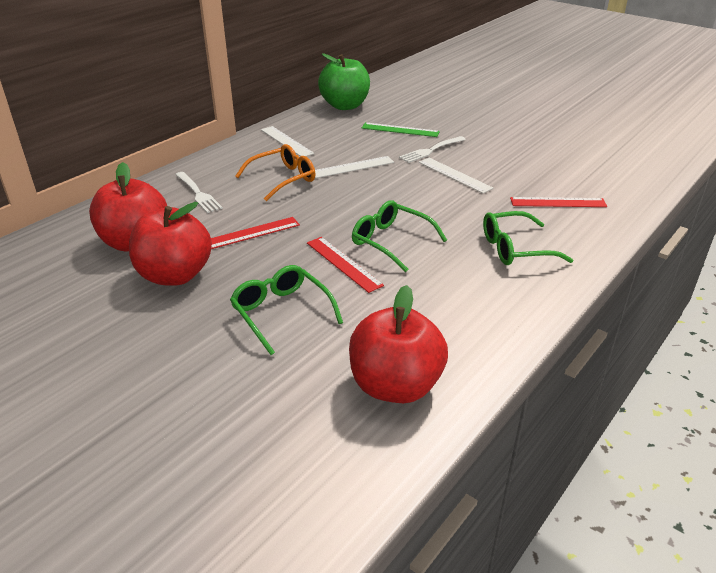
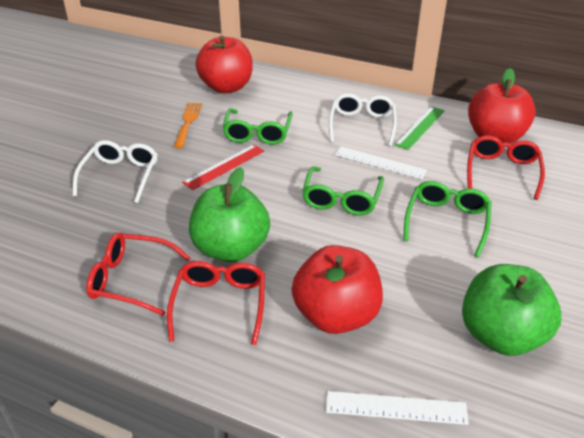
green apple: 1 -> 2
orange fork: 0 -> 1
orange glasses: 1 -> 0
red glasses: 0 -> 3
red ruler: 3 -> 1
white fork: 2 -> 0
white glasses: 0 -> 2
white ruler: 3 -> 2

